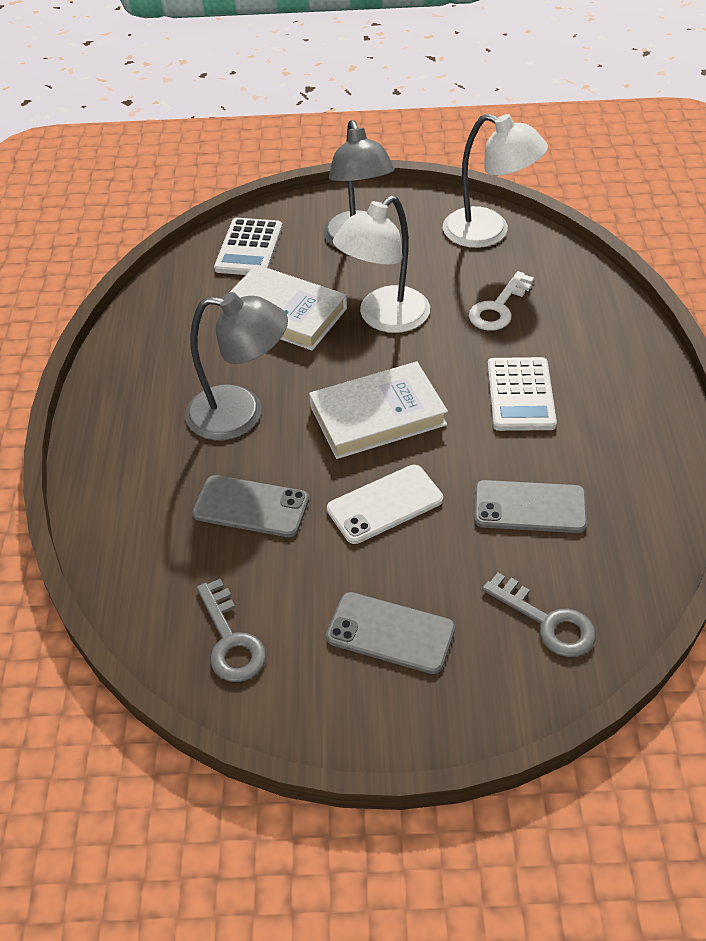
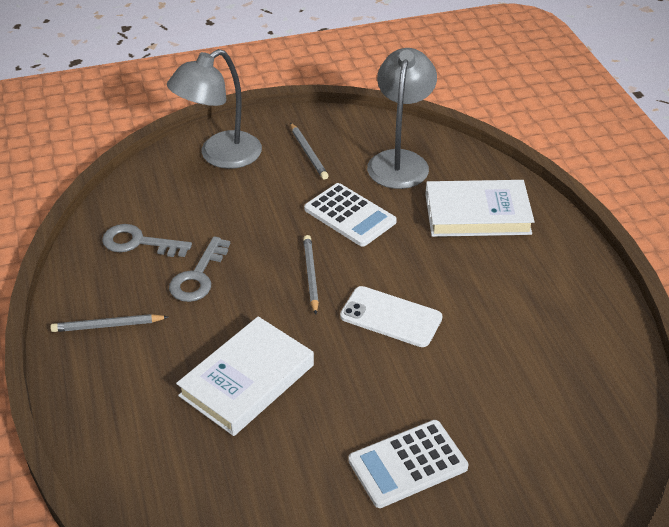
grey pencil: 0 -> 3
grey phone: 3 -> 0
white key: 1 -> 0
white lamp: 2 -> 0

